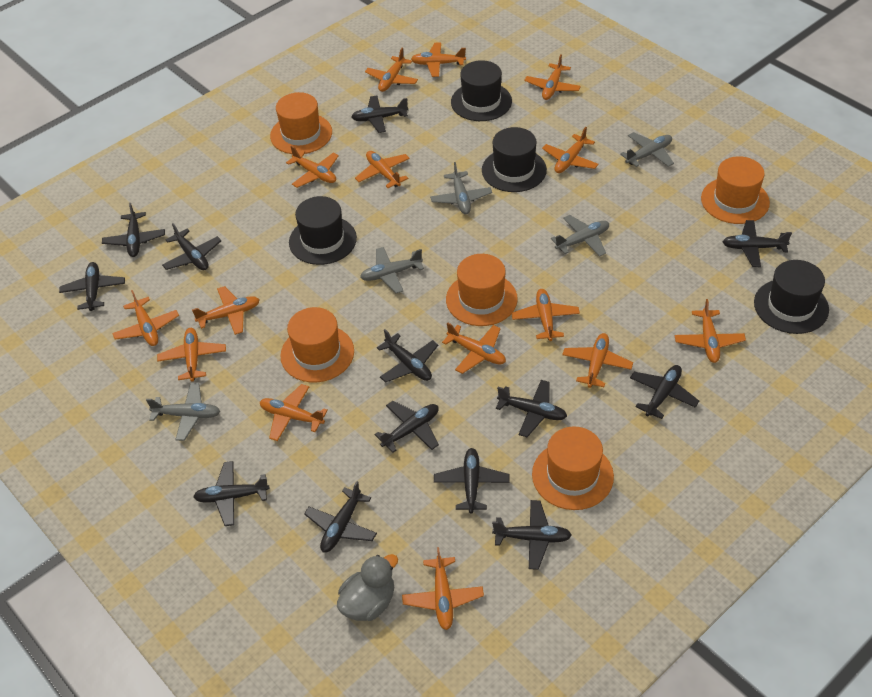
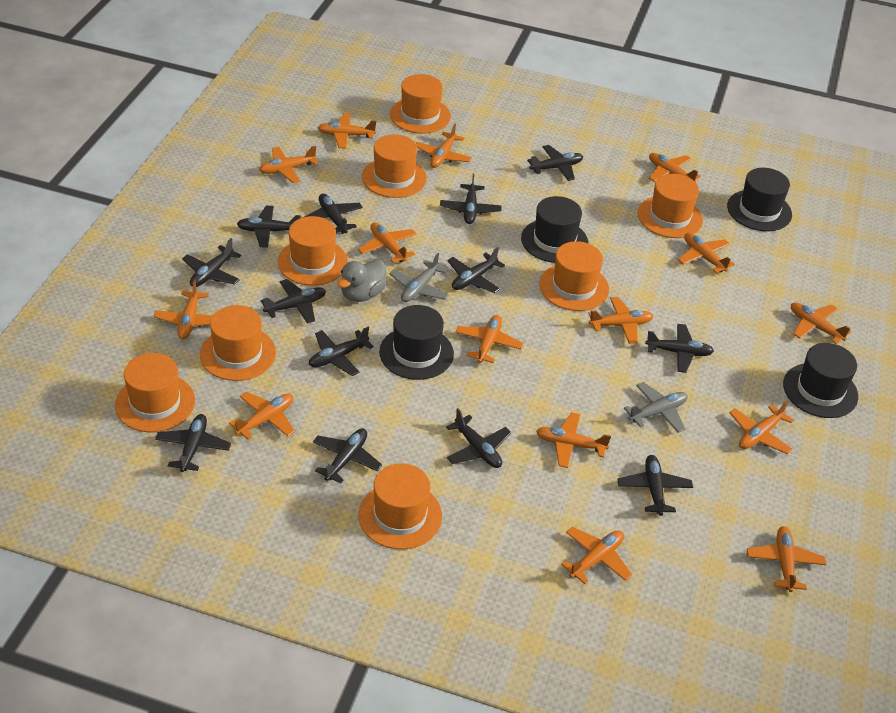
grey plane: 5 -> 2
orange hat: 5 -> 8

